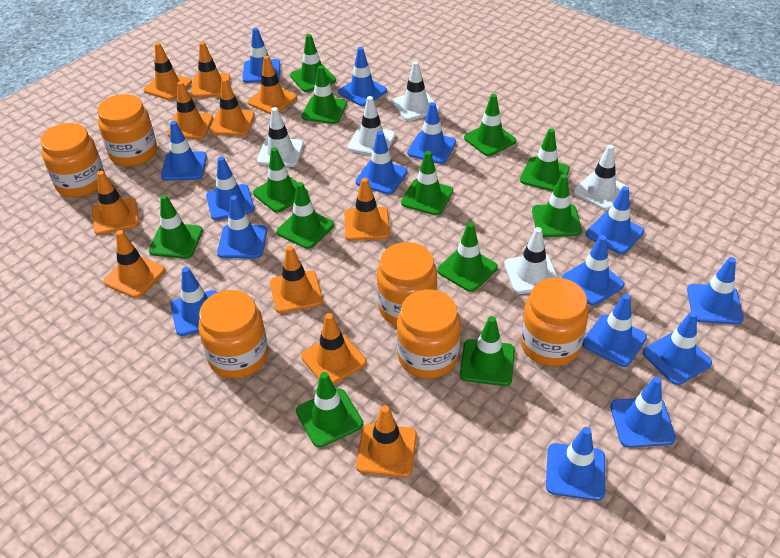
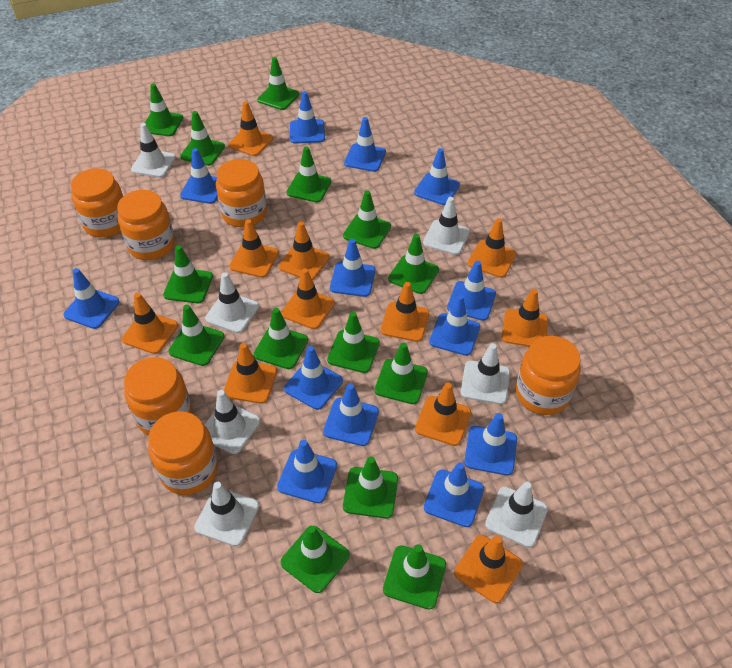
blue traffic cone: 15 -> 13
green traffic cone: 12 -> 14
white traffic cone: 5 -> 7

